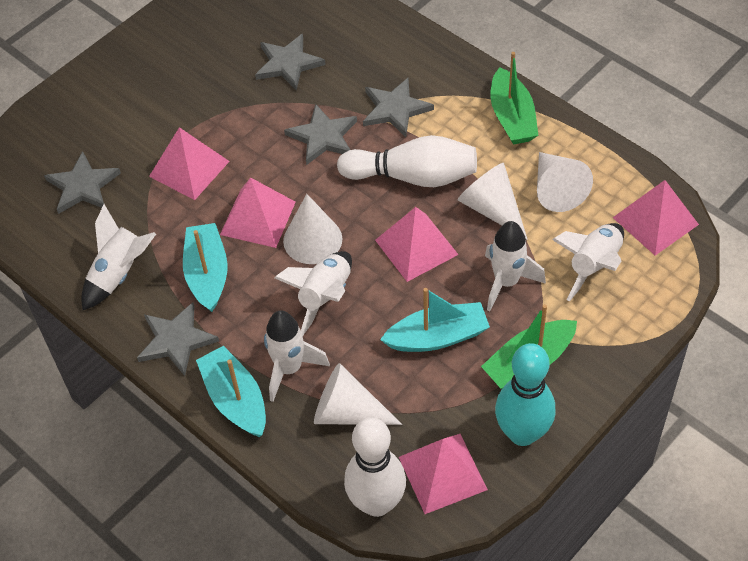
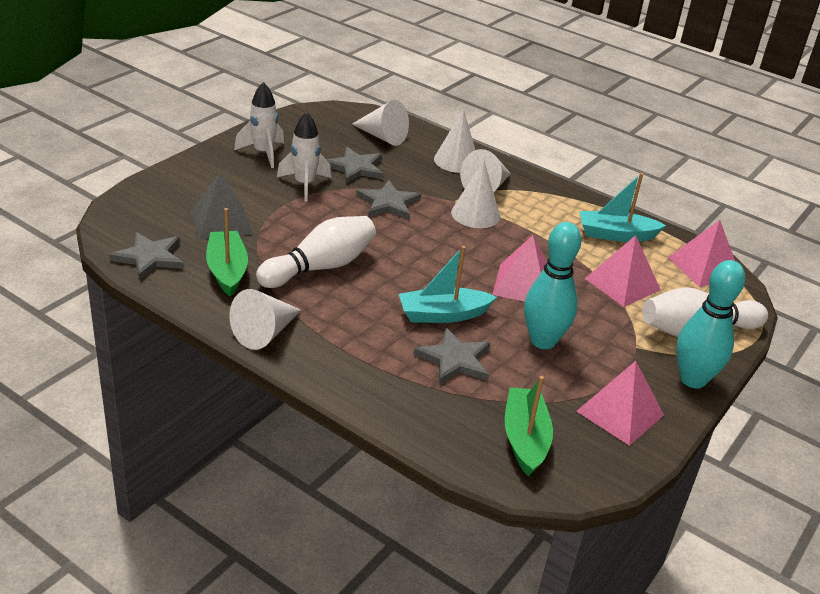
grey pyramid: 0 -> 1
grey star: 5 -> 4
pink pyramid: 5 -> 4
turquoise boat: 3 -> 2
turquoise bowling pin: 1 -> 2
white cone: 4 -> 5
white rocket: 5 -> 2

